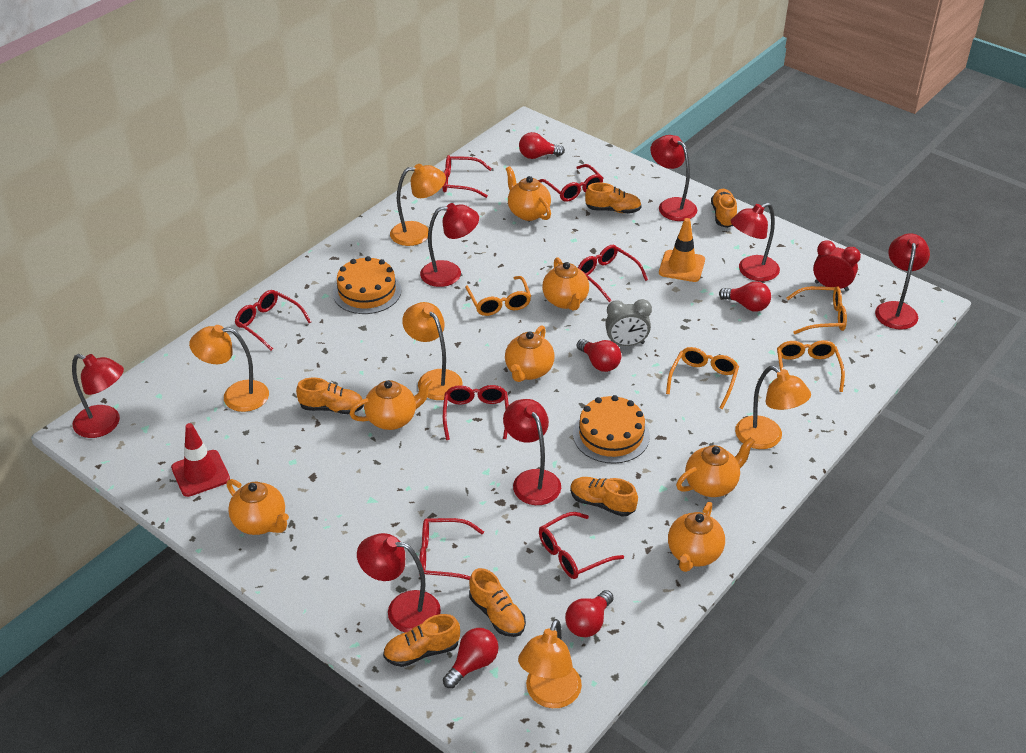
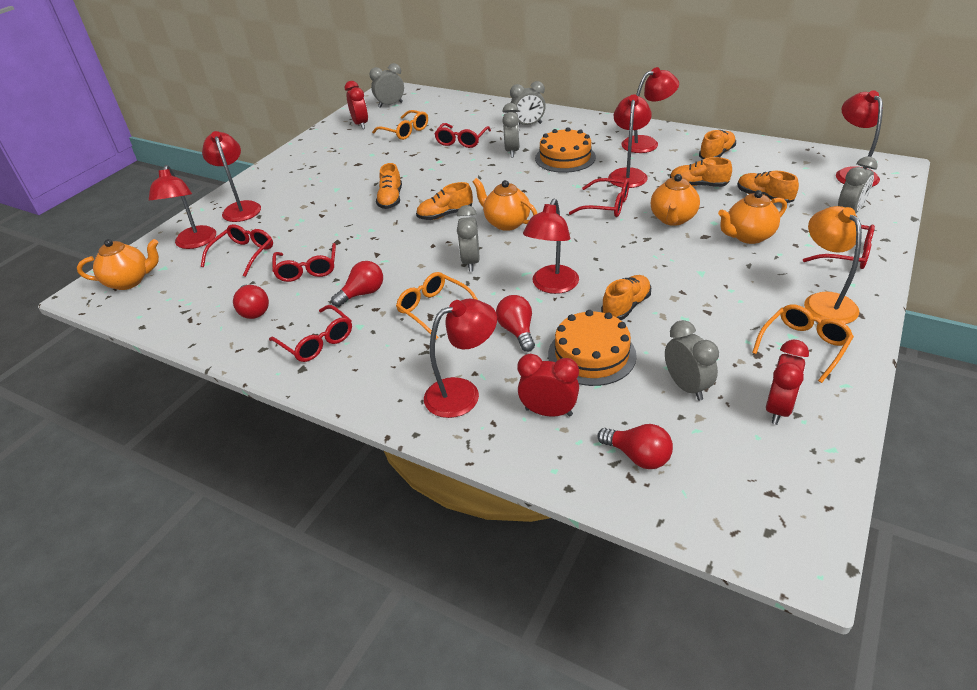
grey clock: 1 -> 6
orange glasses: 4 -> 3
orange lamp: 5 -> 1
orange teapot: 7 -> 4
orange traffic cone: 1 -> 0
red clock: 1 -> 3
red glasses: 7 -> 6
red light bulb: 5 -> 4
red traffic cone: 1 -> 0

